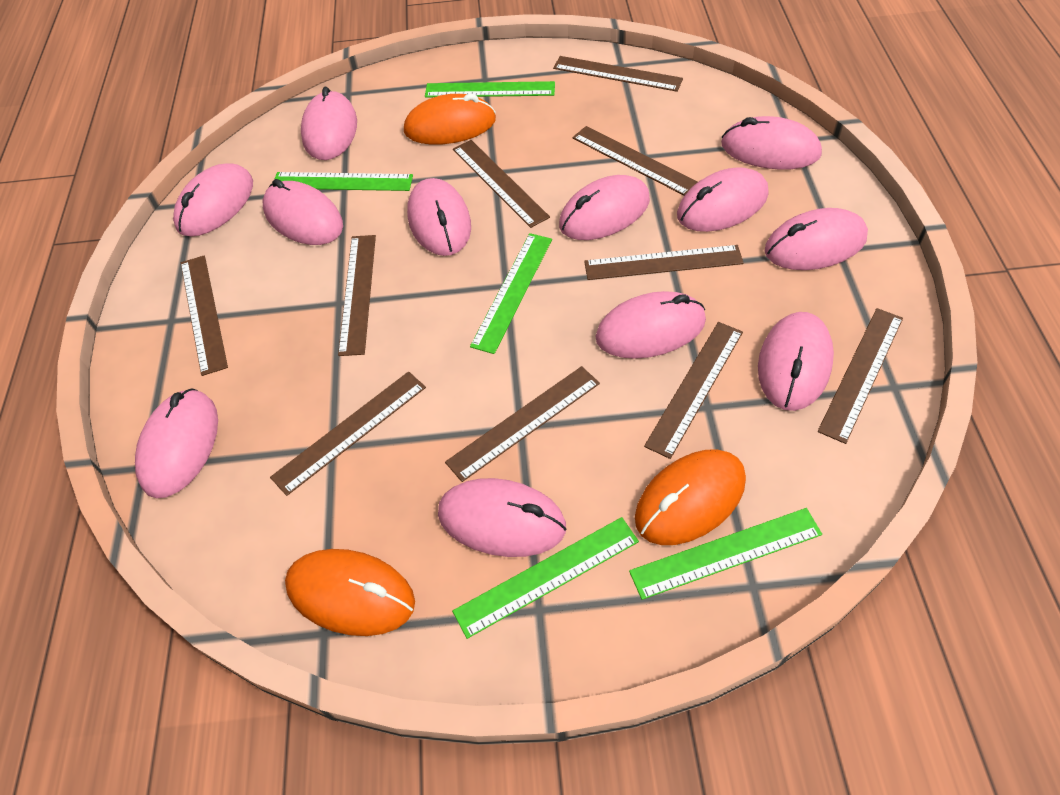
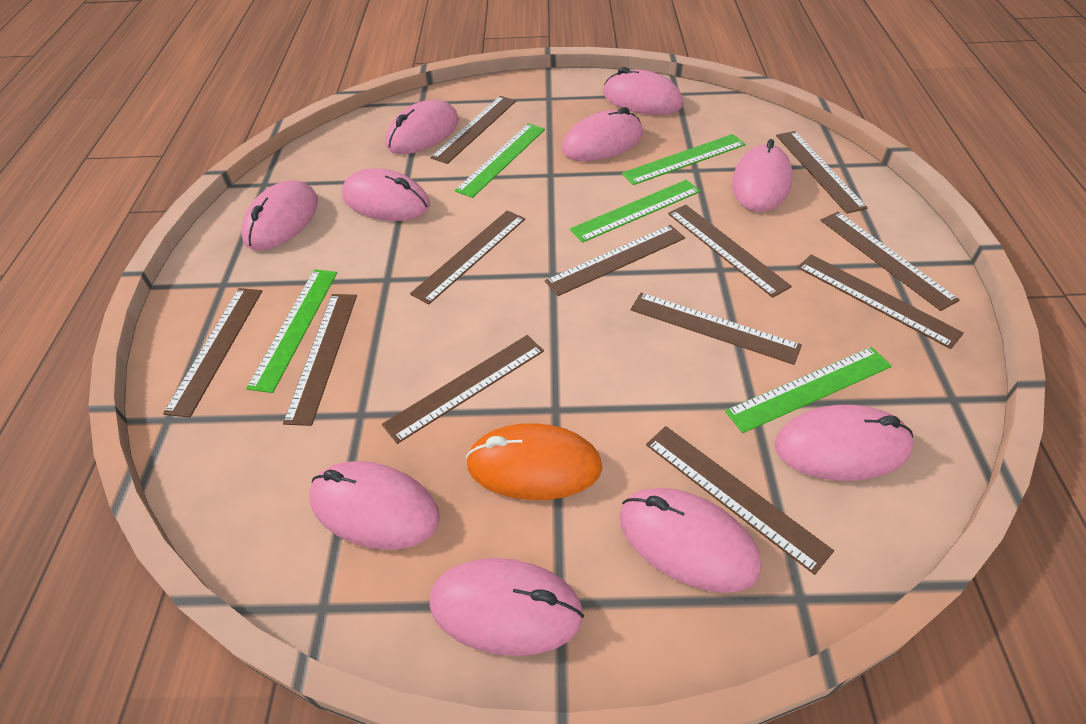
brown ruler: 10 -> 12
orange mouse: 3 -> 1
pink mouse: 12 -> 10

